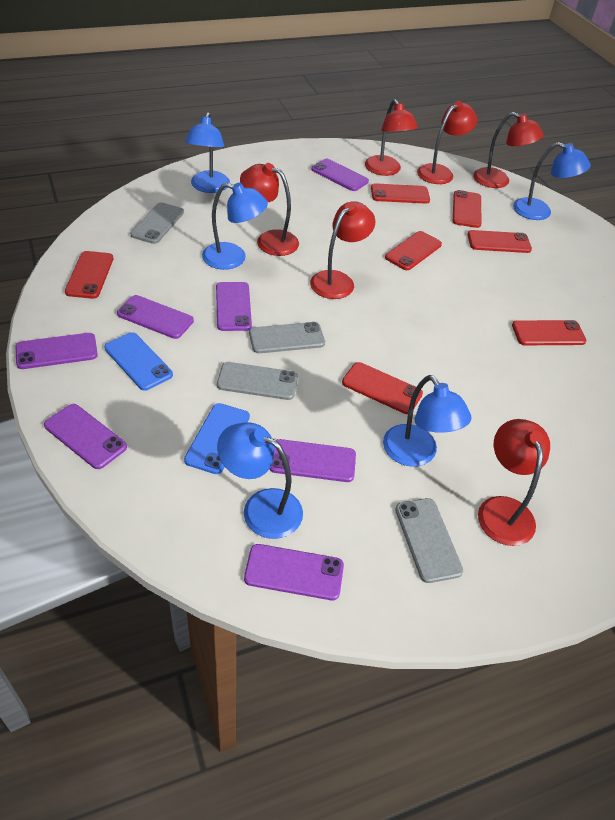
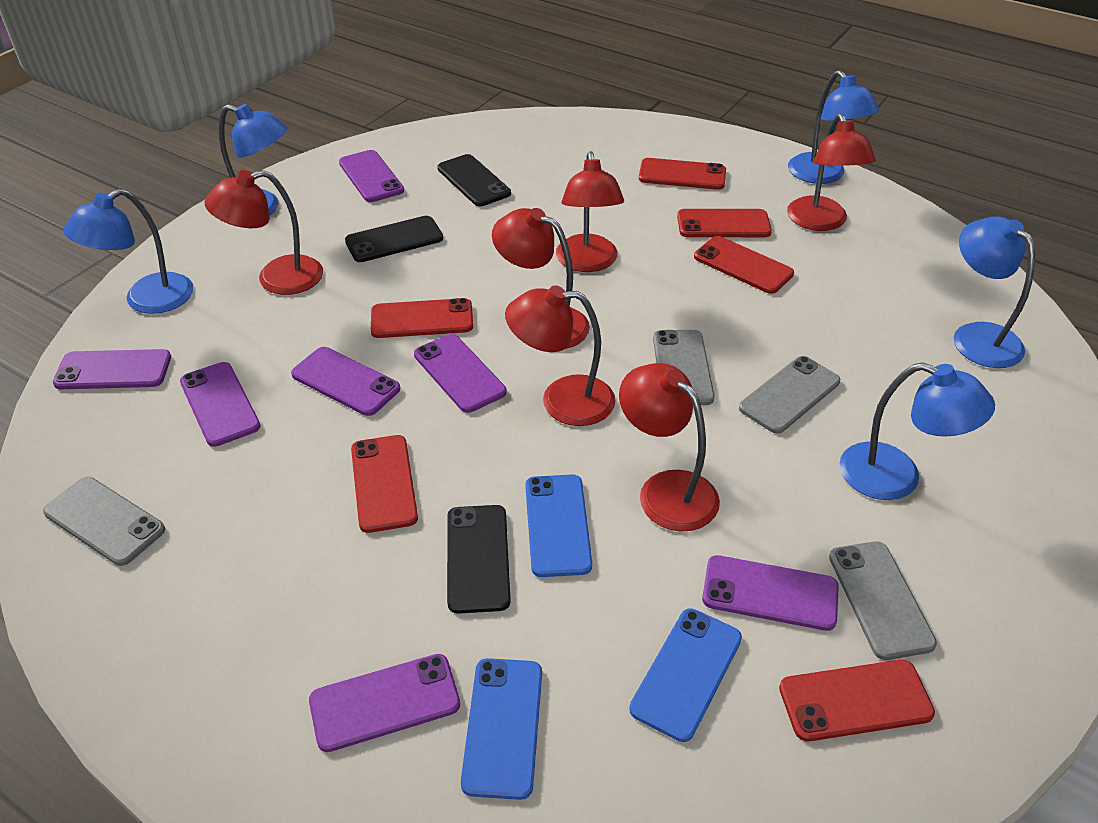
black phone: 0 -> 3
blue phone: 2 -> 3
red phone: 7 -> 6

